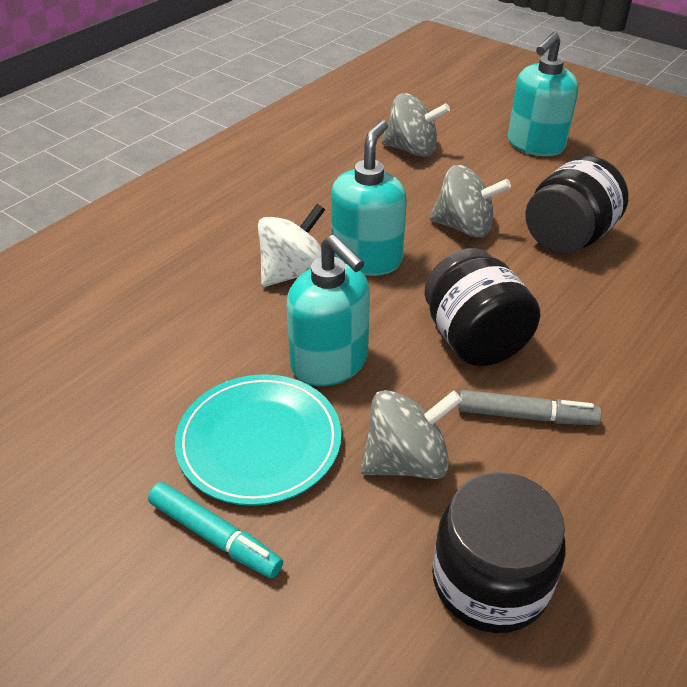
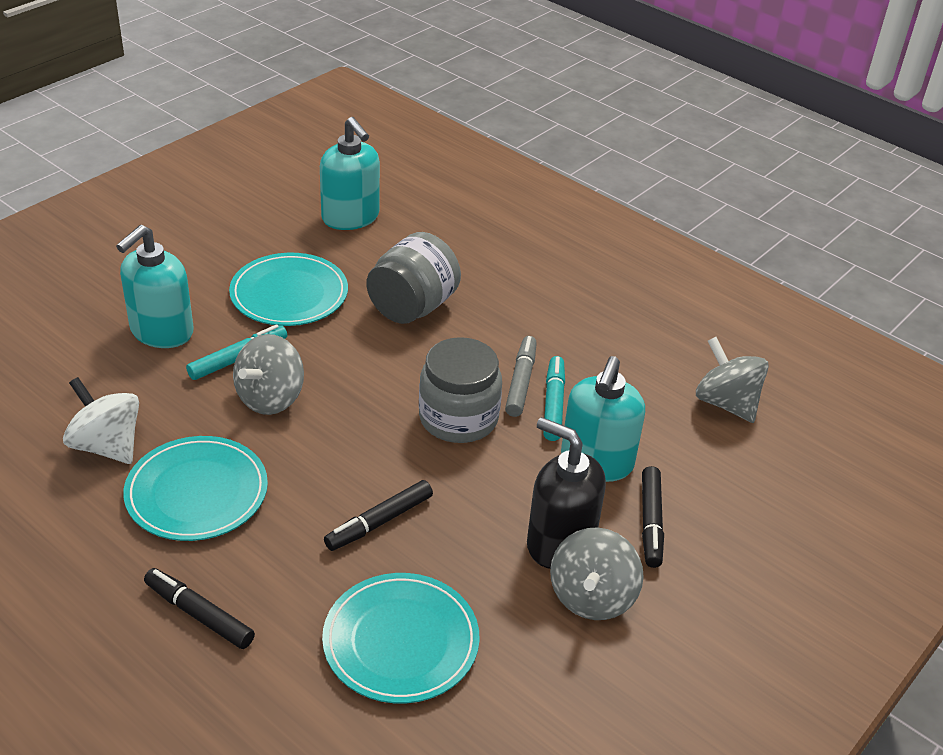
black jar: 3 -> 0
black marker: 0 -> 3
black soap dispenser: 0 -> 1
grey jar: 0 -> 2
turquoise marker: 1 -> 2
turquoise plate: 1 -> 3

